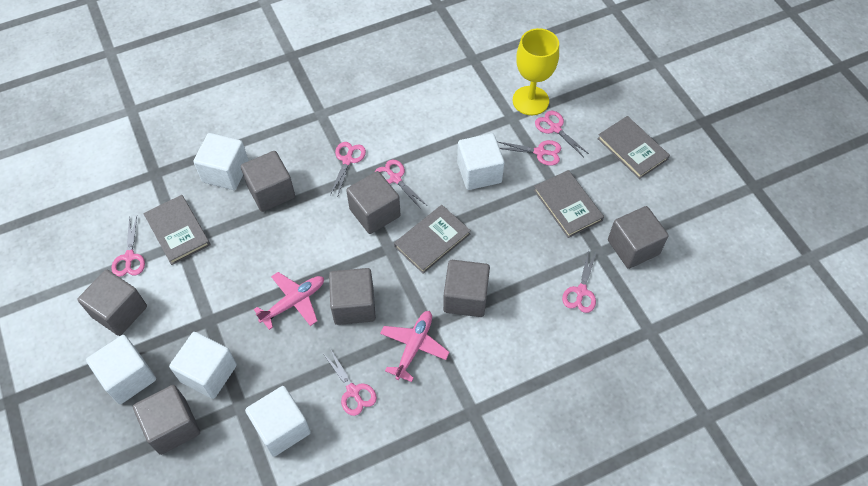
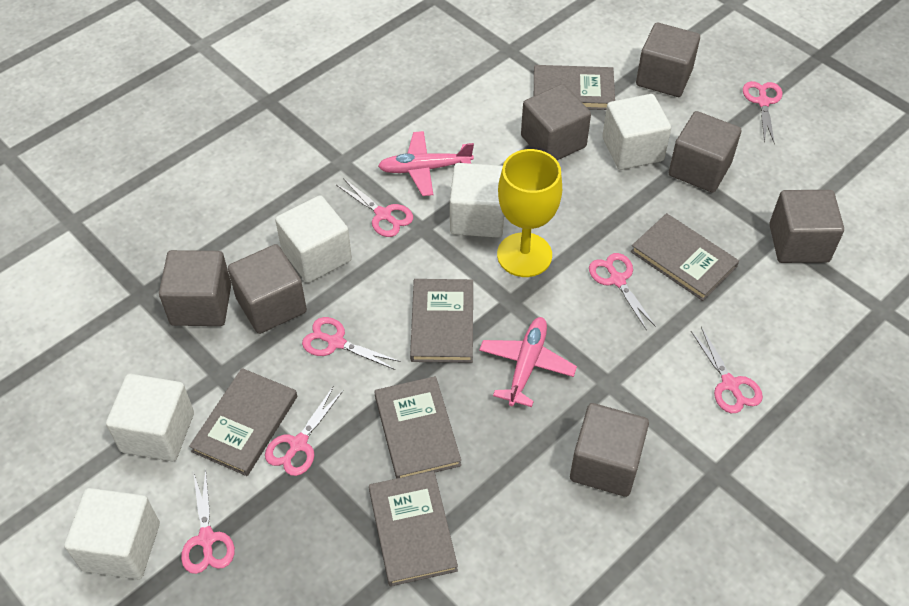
grey book: 4 -> 6

